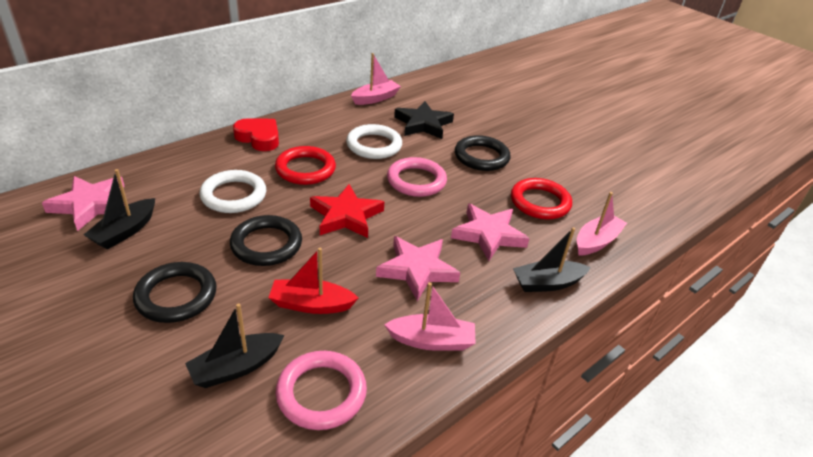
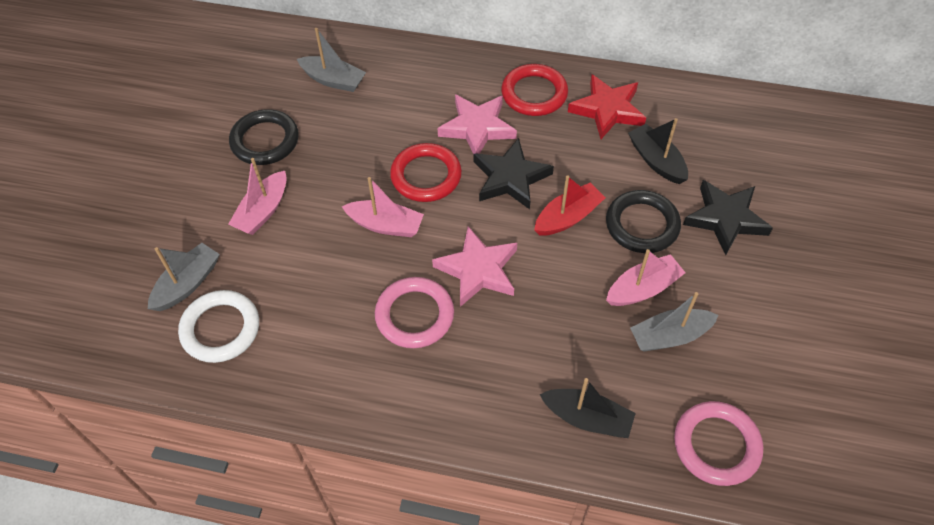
black boat: 3 -> 2
black ring: 3 -> 2
black star: 1 -> 2
grey boat: 0 -> 3
pink star: 3 -> 2
red heart: 1 -> 0
white ring: 2 -> 1

